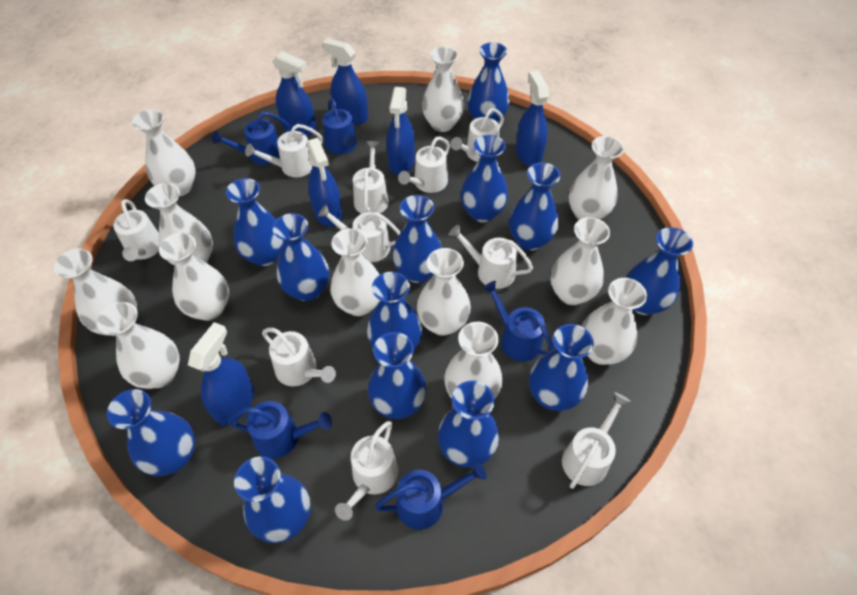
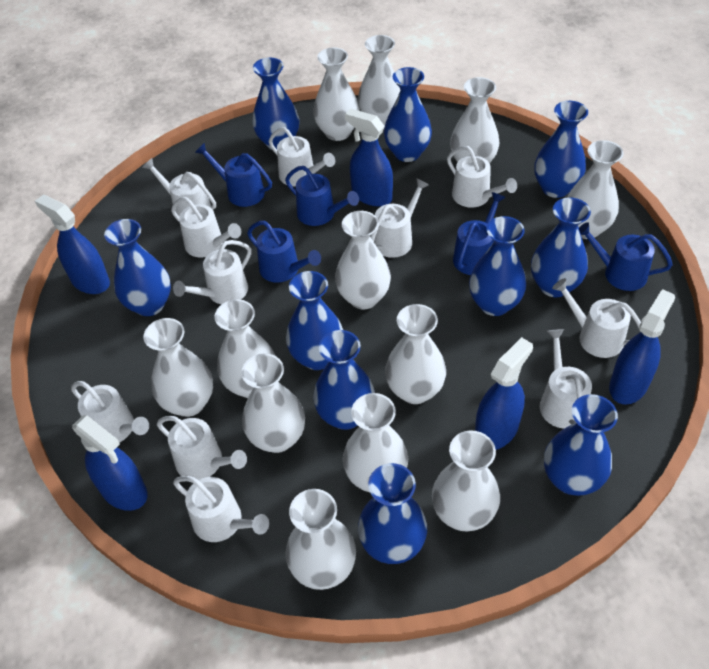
blue spray bottle: 6 -> 5
blue vase: 13 -> 10
white watering can: 10 -> 11

